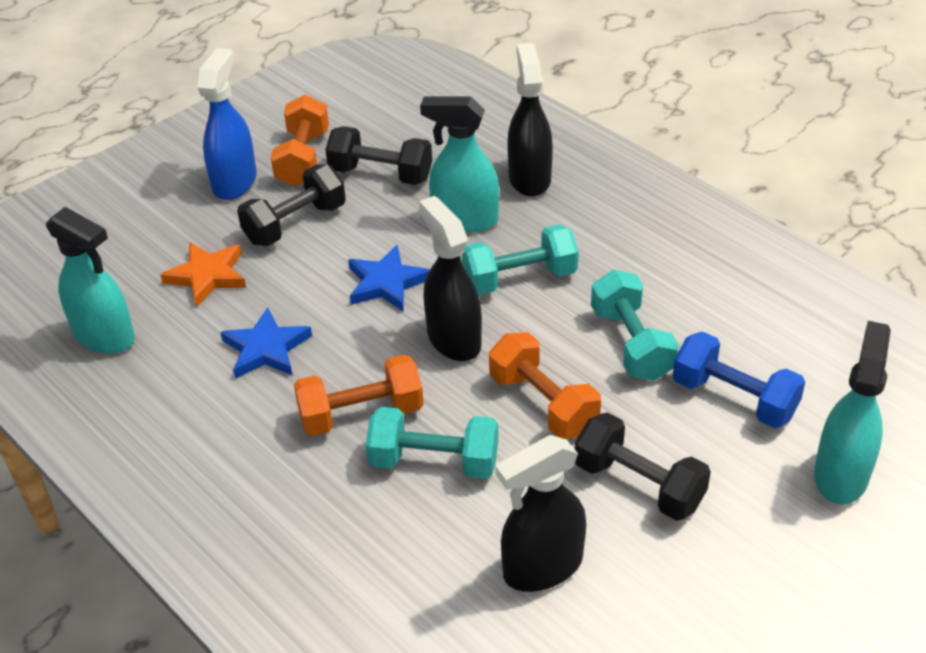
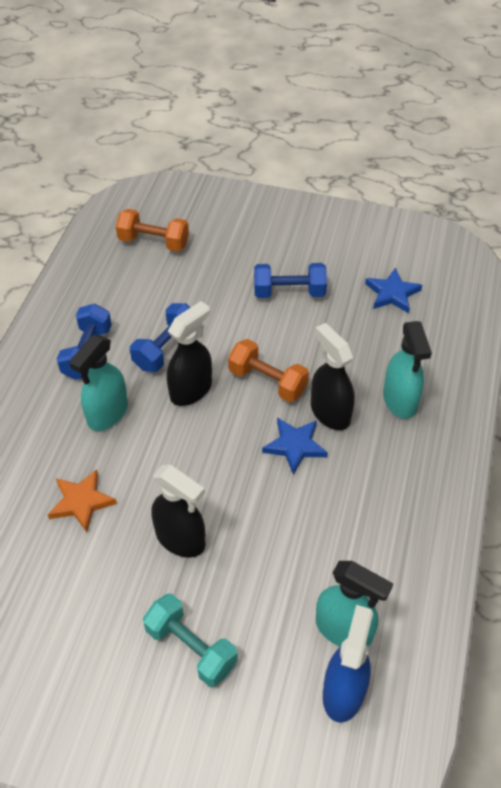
black dumbbell: 3 -> 0
blue dumbbell: 1 -> 3
orange dumbbell: 3 -> 2
turquoise dumbbell: 3 -> 1

